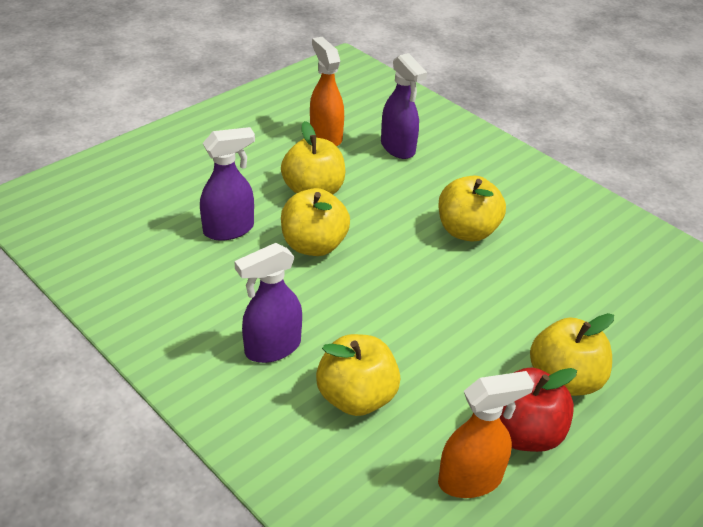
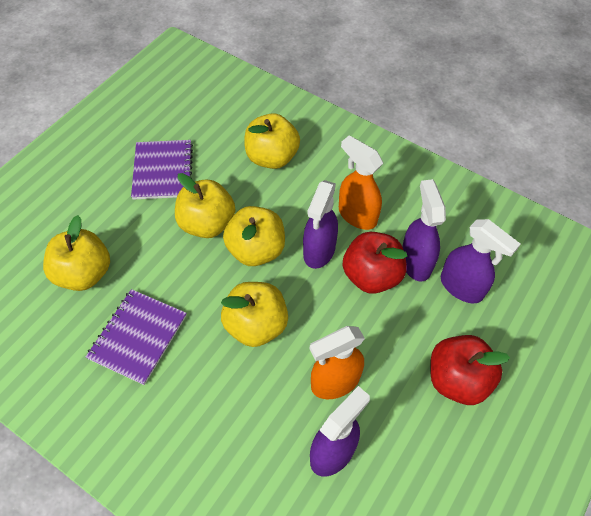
purple notebook: 0 -> 2
purple spray bottle: 3 -> 4
red apple: 1 -> 2

